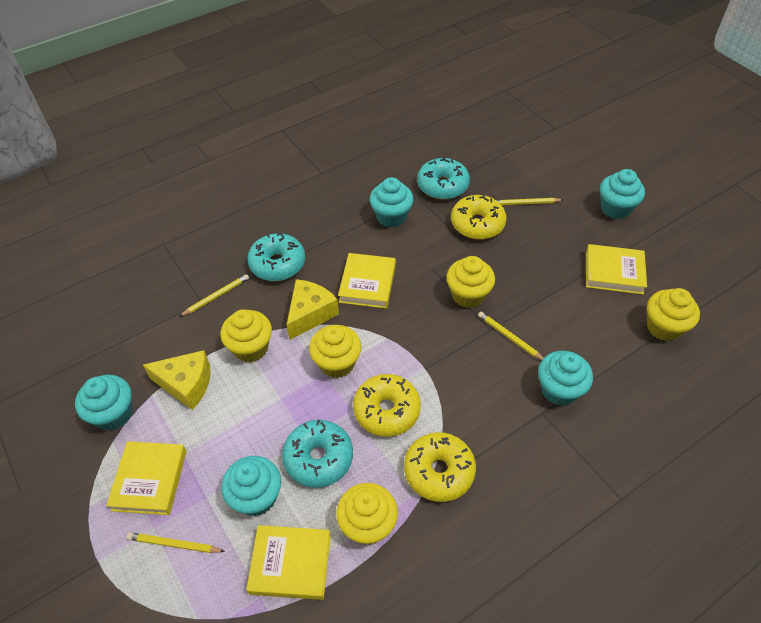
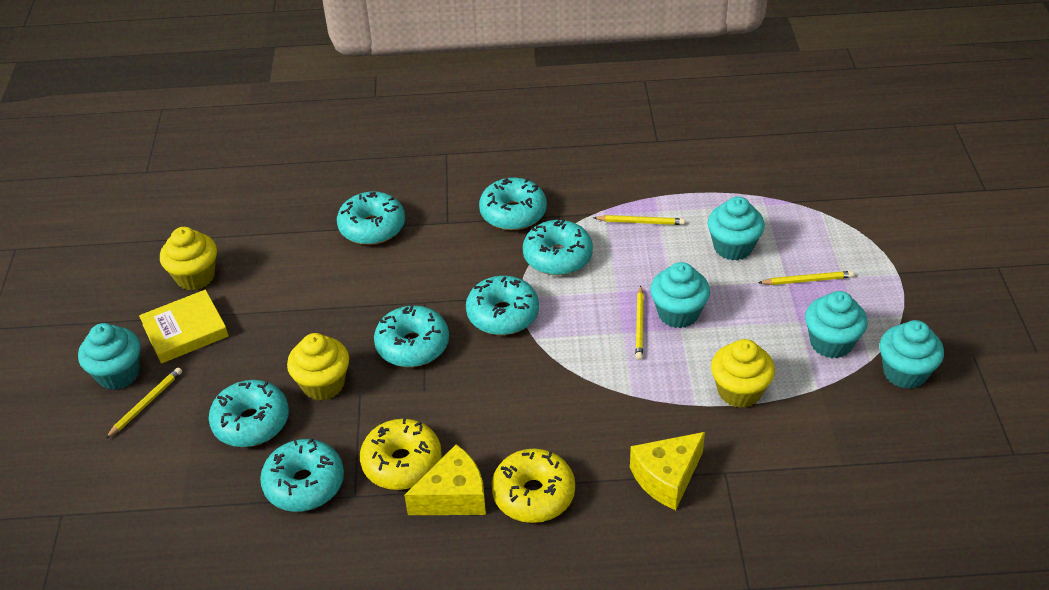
turquoise donut: 3 -> 7
yellow book: 4 -> 1
yellow cupcake: 5 -> 3
yellow donut: 3 -> 2

